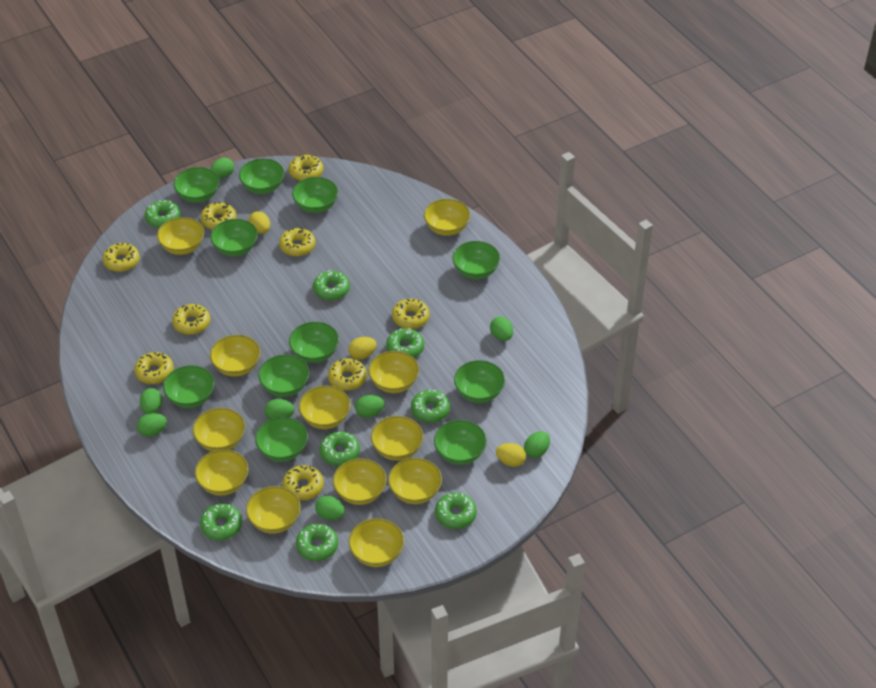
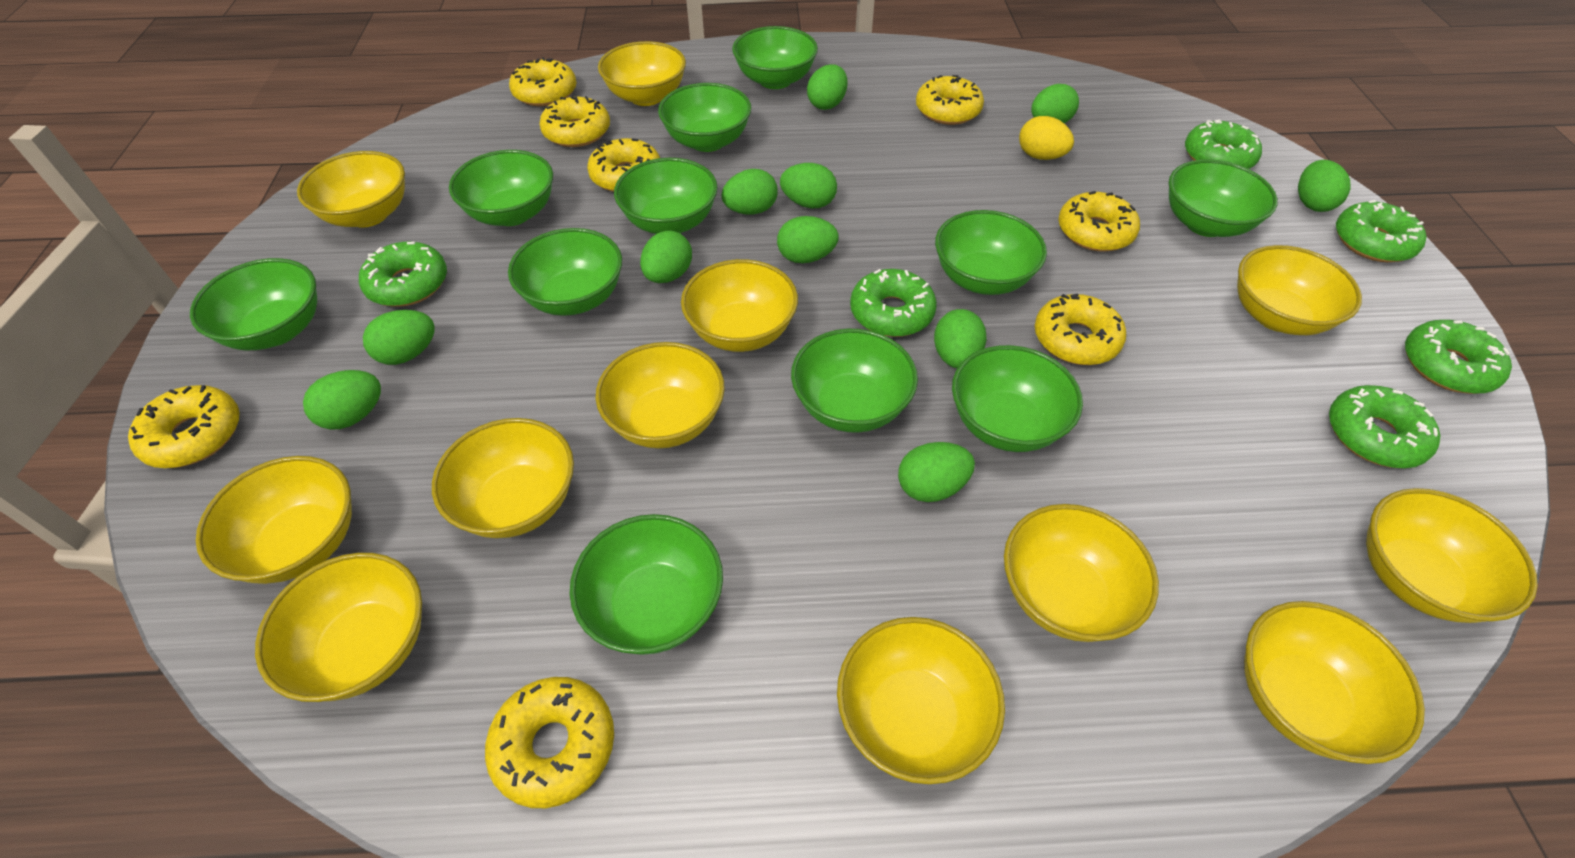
green donut: 8 -> 6
green egg: 8 -> 11
yellow donut: 9 -> 8
yellow egg: 3 -> 1

